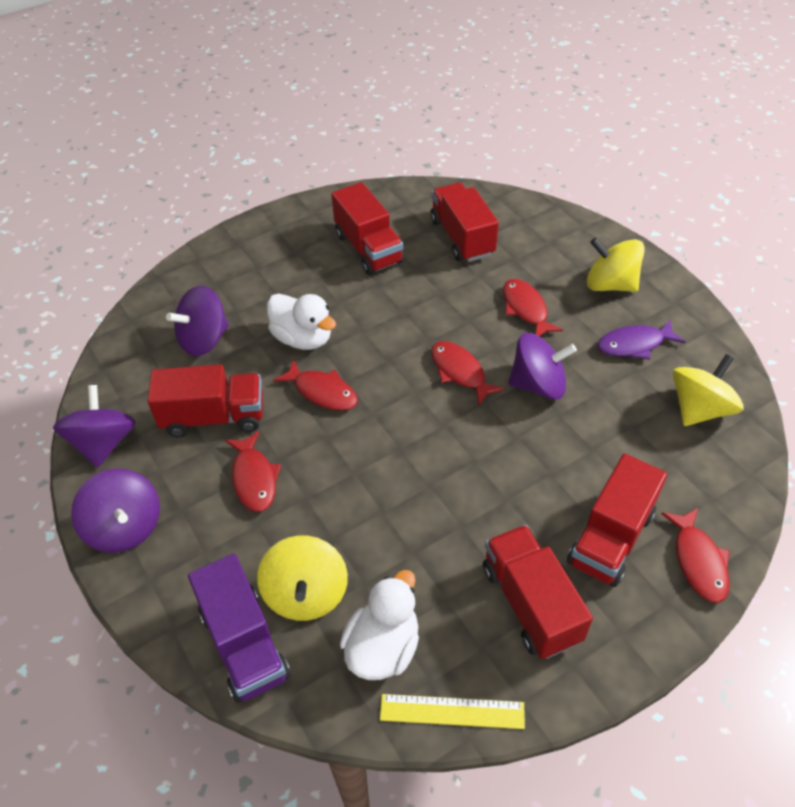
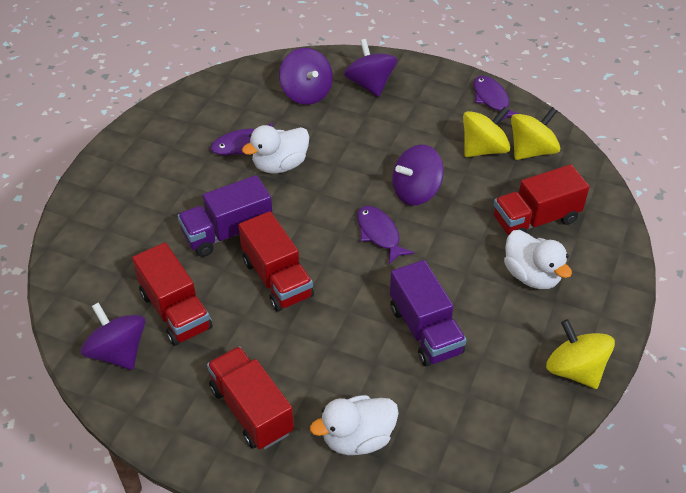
purple fish: 1 -> 3
purple truck: 1 -> 2
red fish: 5 -> 0
red truck: 5 -> 4
white duck: 2 -> 3
yellow ruler: 1 -> 0

